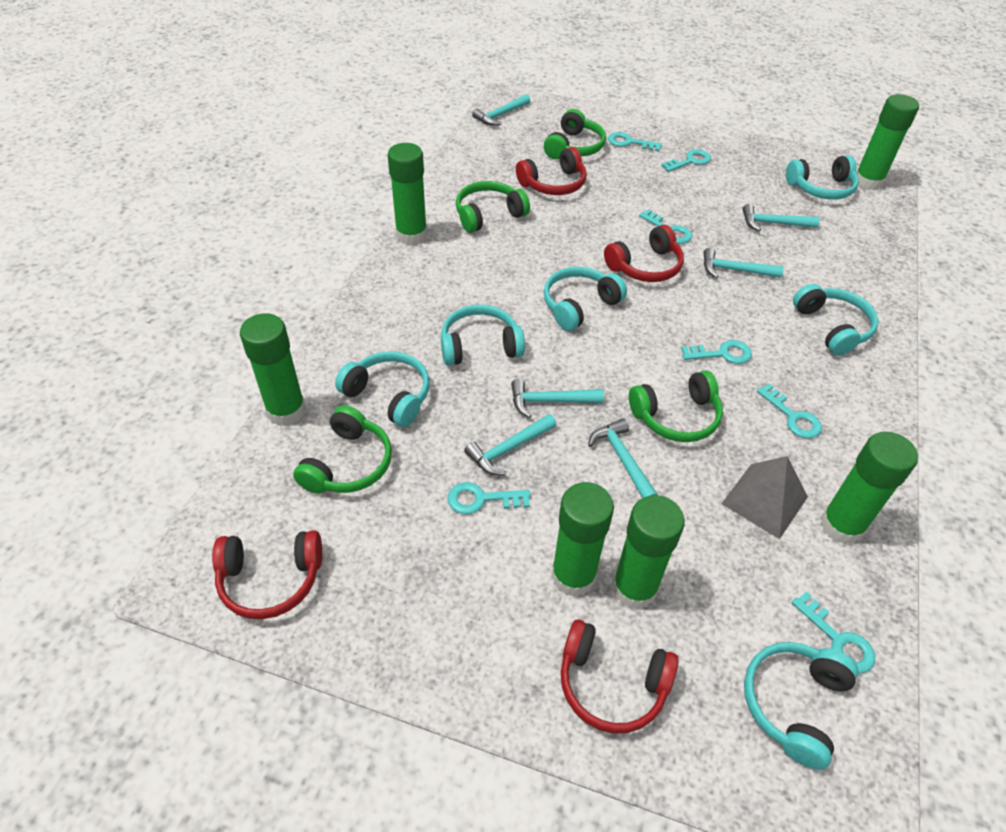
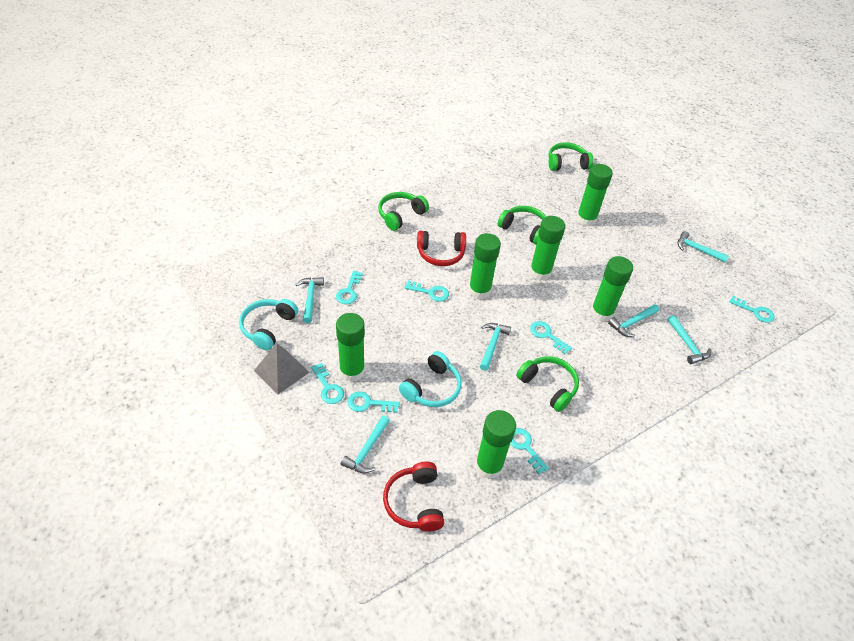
red headphones: 4 -> 2
turquoise headphones: 6 -> 2

